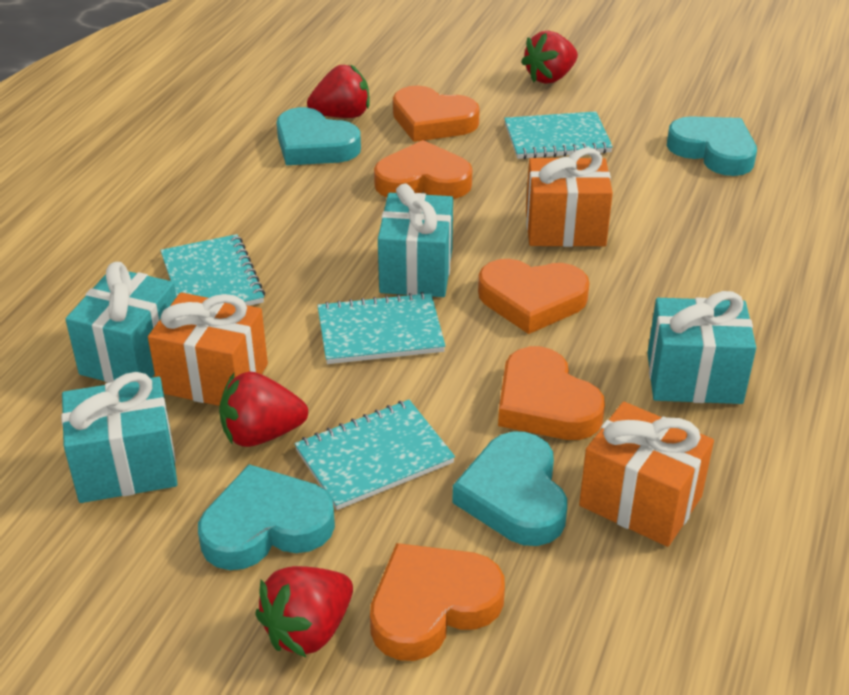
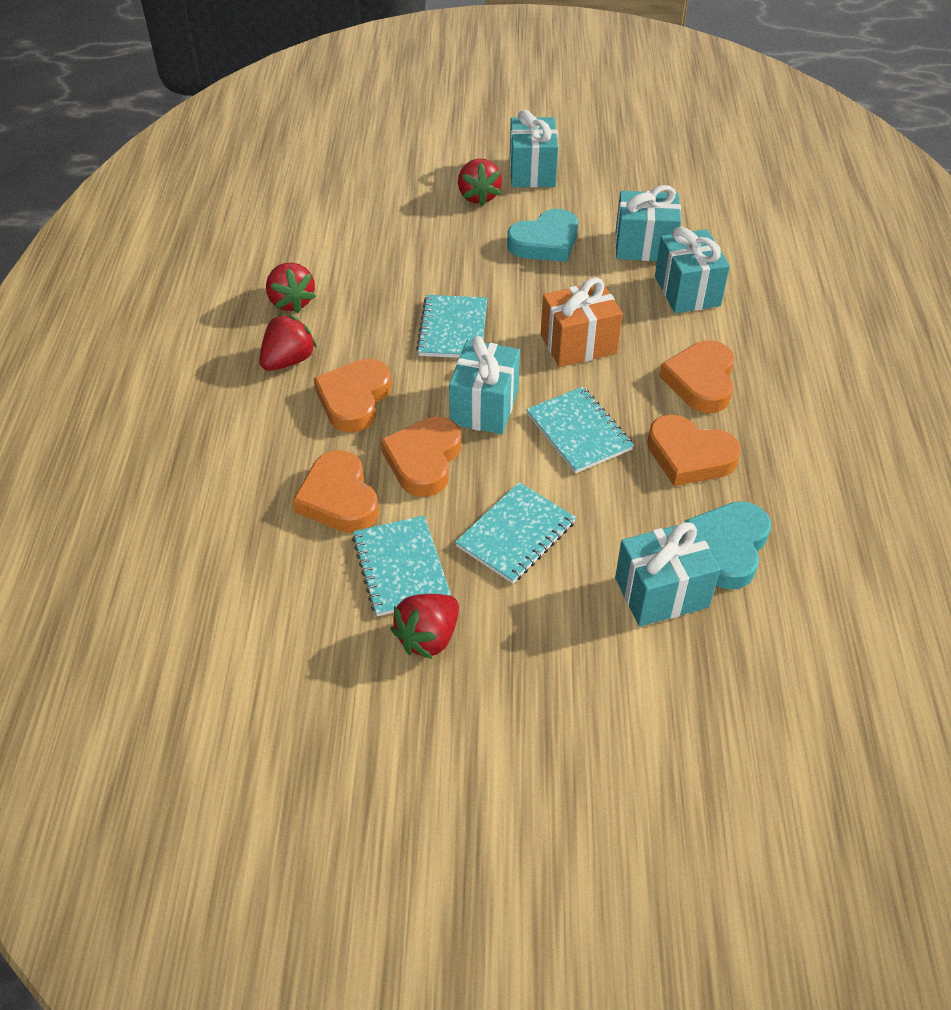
orange gift: 3 -> 1
turquoise gift: 4 -> 5
turquoise heart: 4 -> 2

